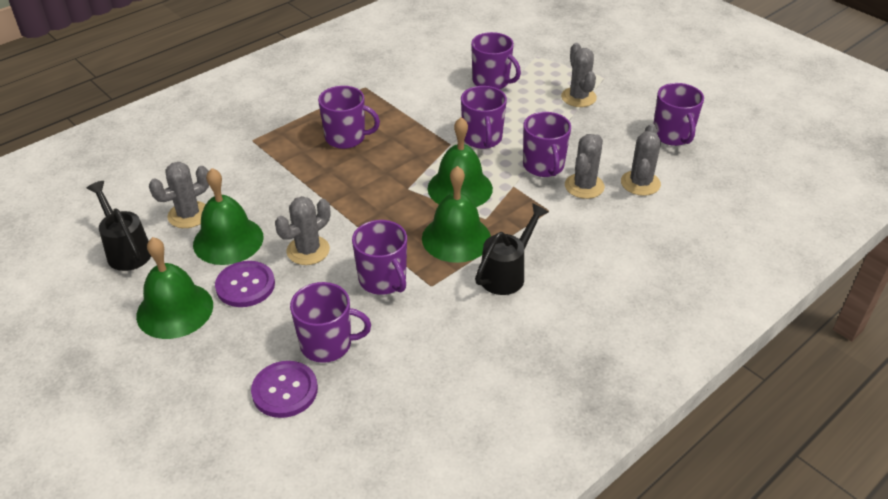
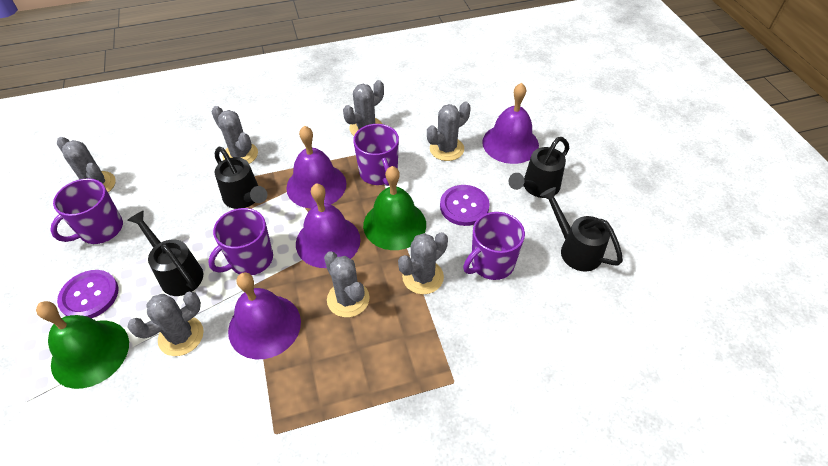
black watering can: 2 -> 4
green bell: 4 -> 2
grey cactus: 5 -> 7
purple bell: 0 -> 4
purple mug: 7 -> 4

